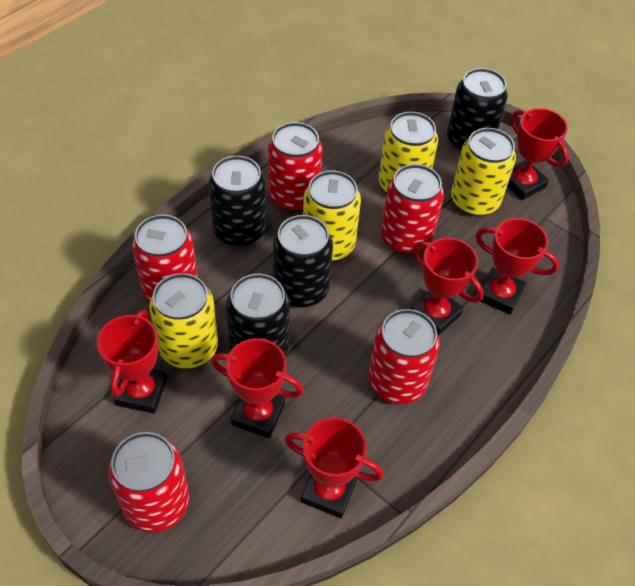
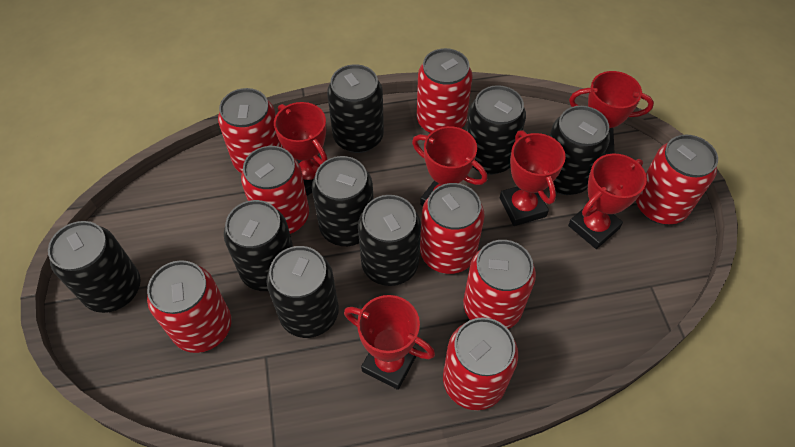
black can: 4 -> 8
red can: 5 -> 8
yellow can: 4 -> 0

